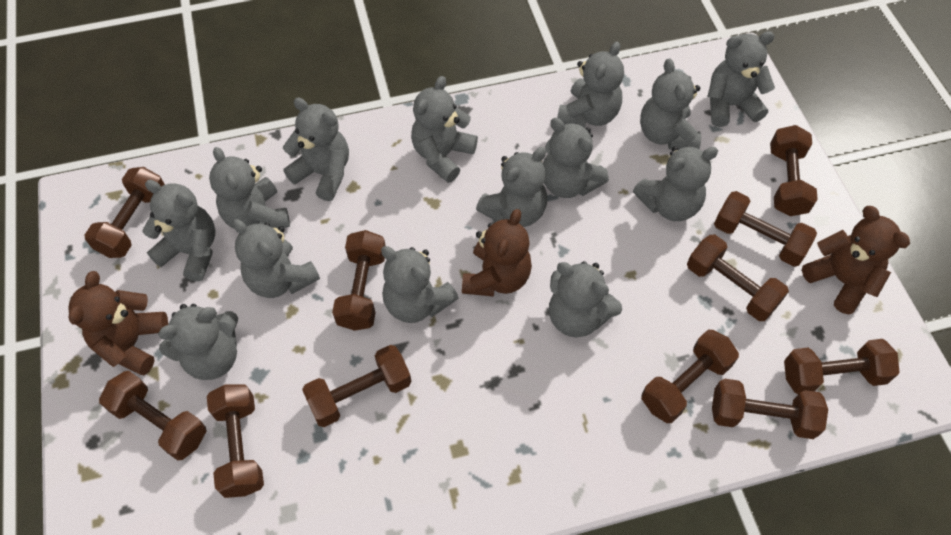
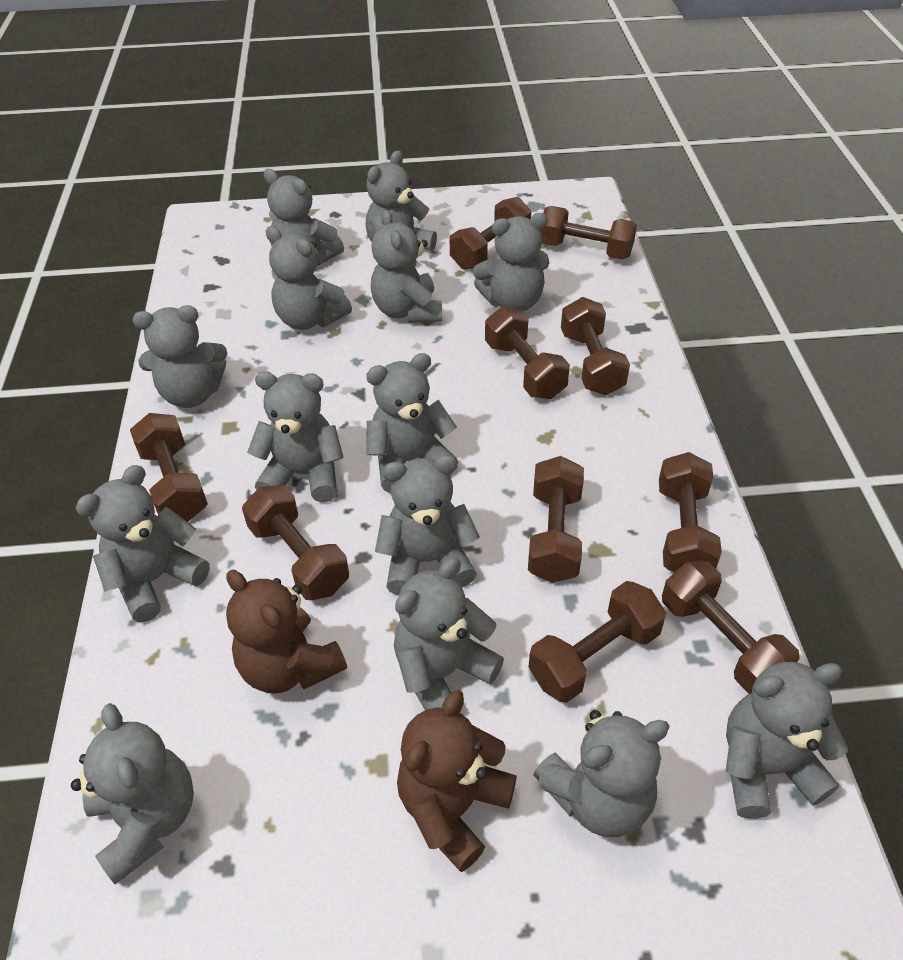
brown dumbbell: 11 -> 10
brown teddy bear: 3 -> 2

